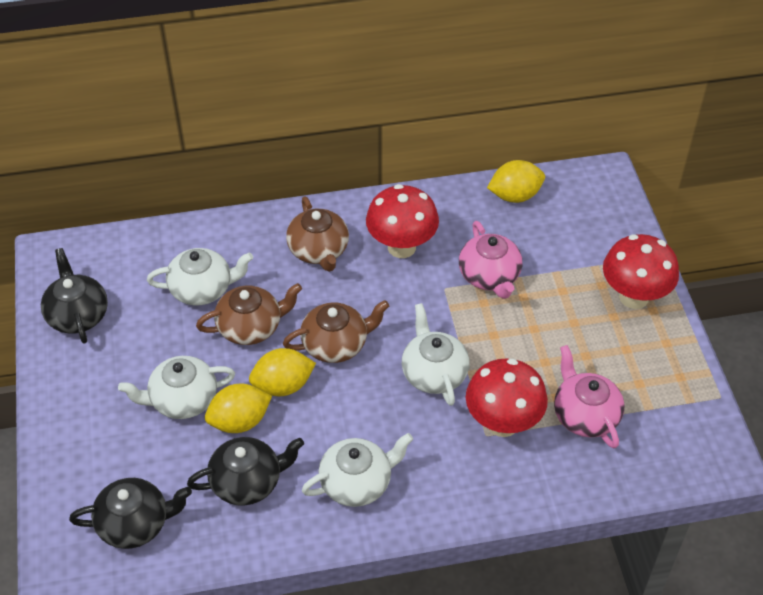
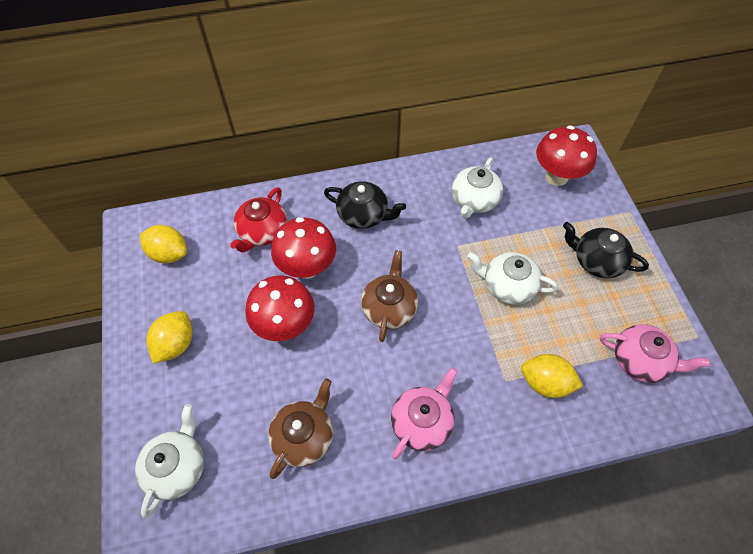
black teapot: 3 -> 2
brown teapot: 3 -> 2
red teapot: 0 -> 1
white teapot: 4 -> 3

